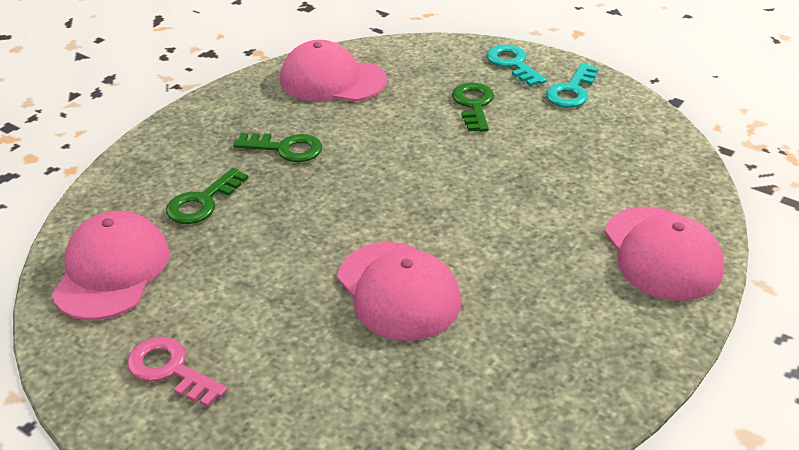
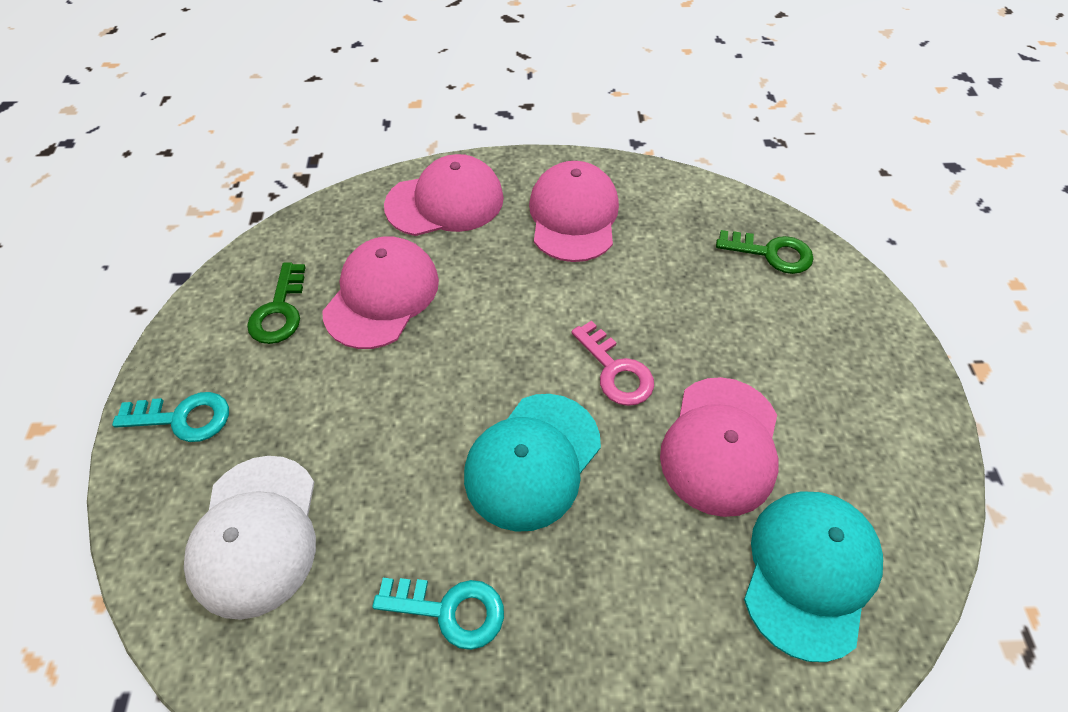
green key: 3 -> 2
turquoise cap: 0 -> 2
white cap: 0 -> 1

